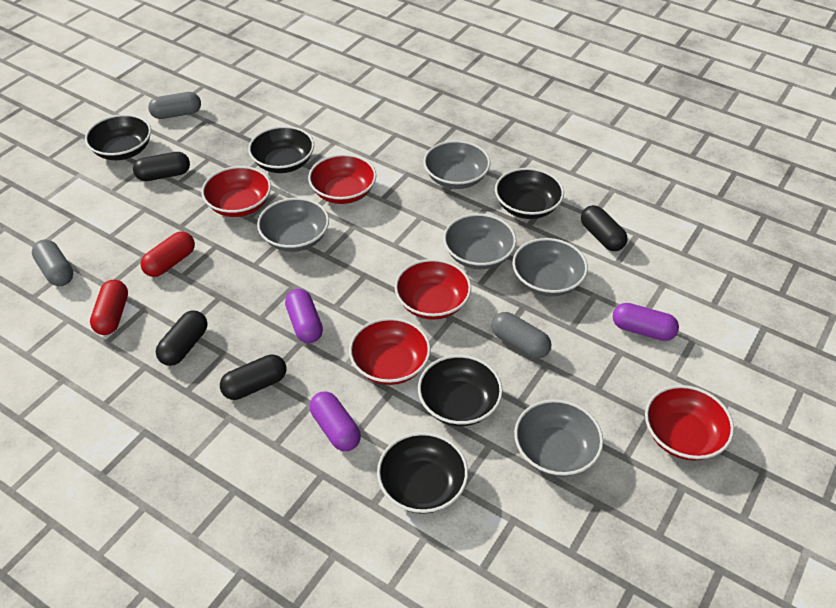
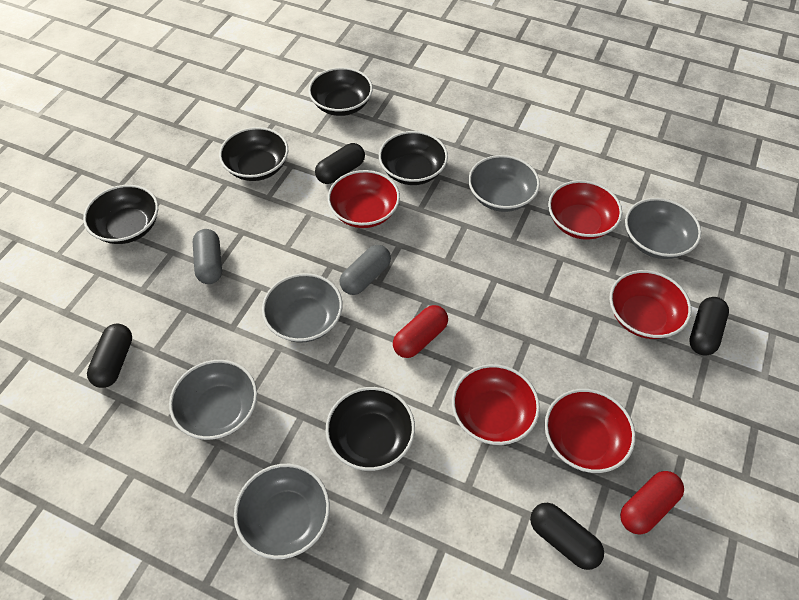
grey capsule: 3 -> 2
purple capsule: 3 -> 0

